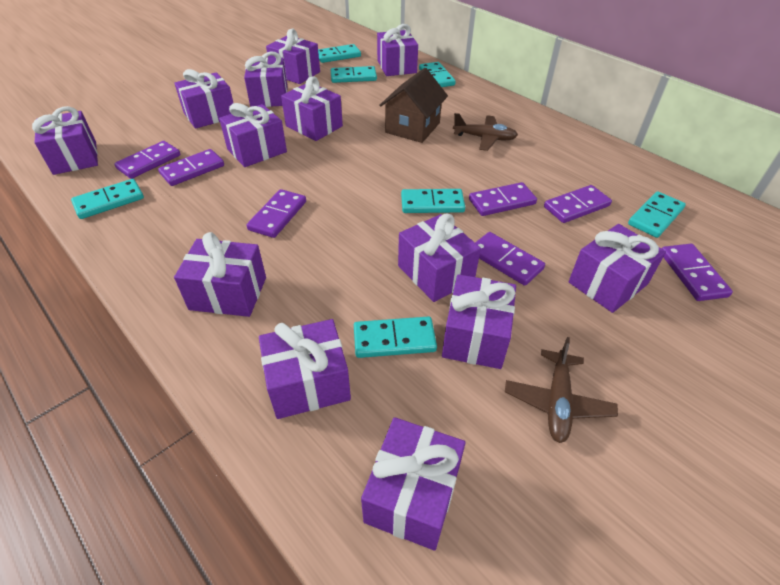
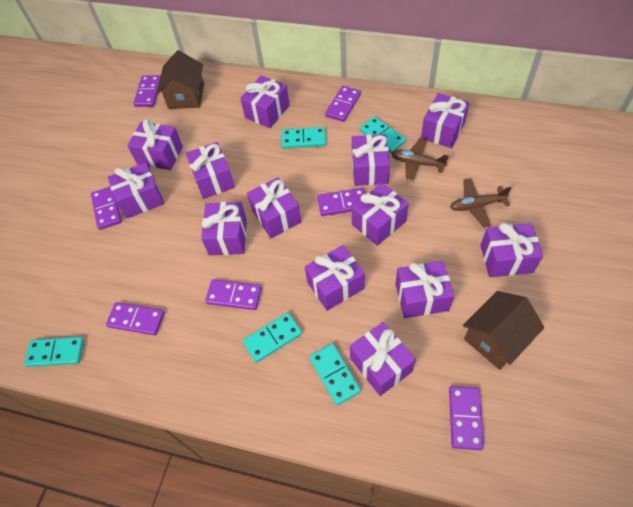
brown house: 1 -> 2
turquoise domino: 7 -> 5

